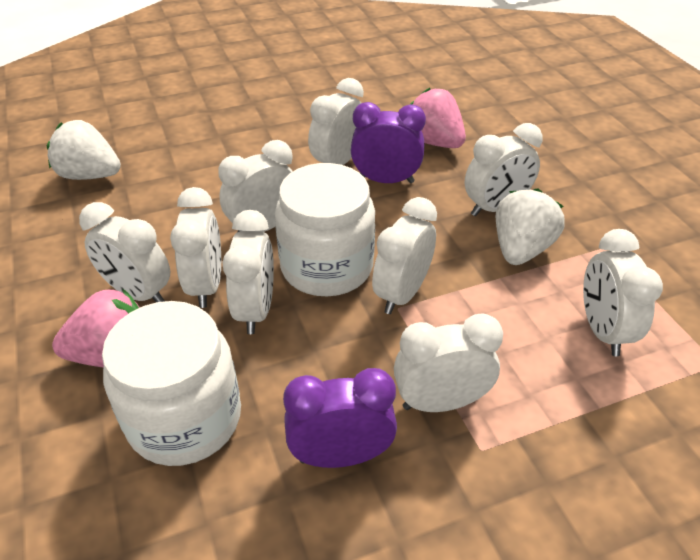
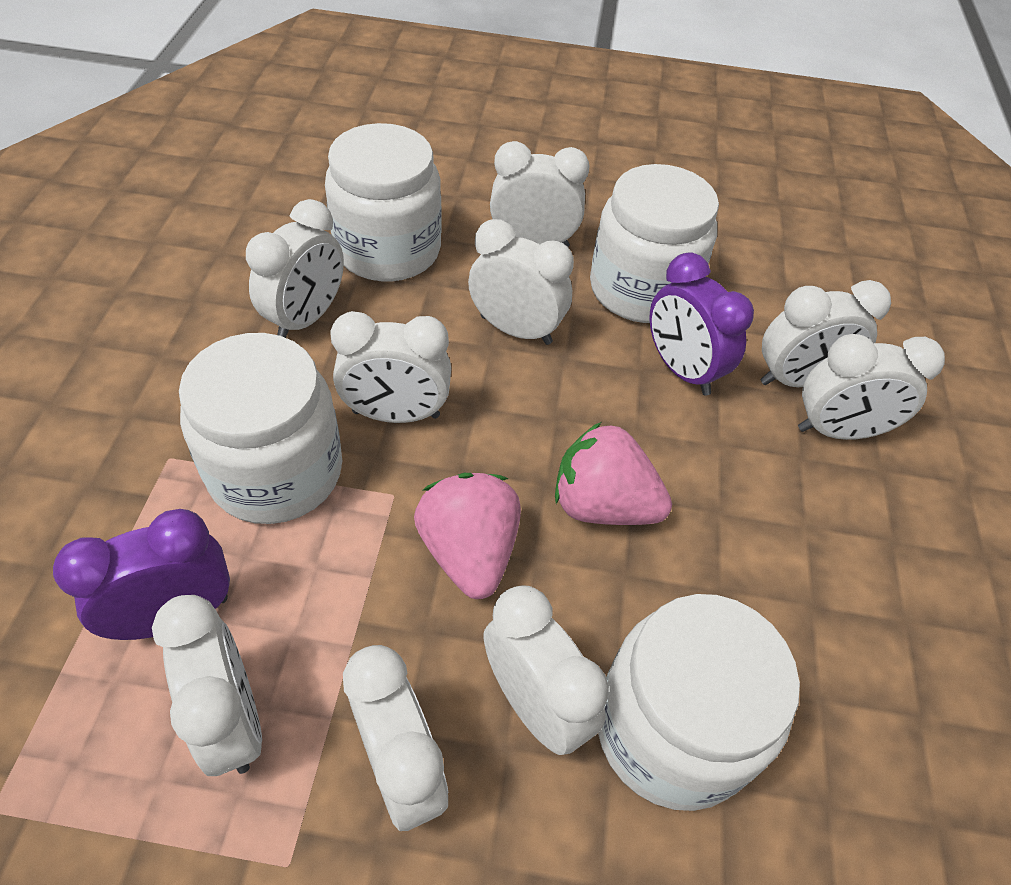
white jar: 2 -> 4
white strawberry: 2 -> 0

